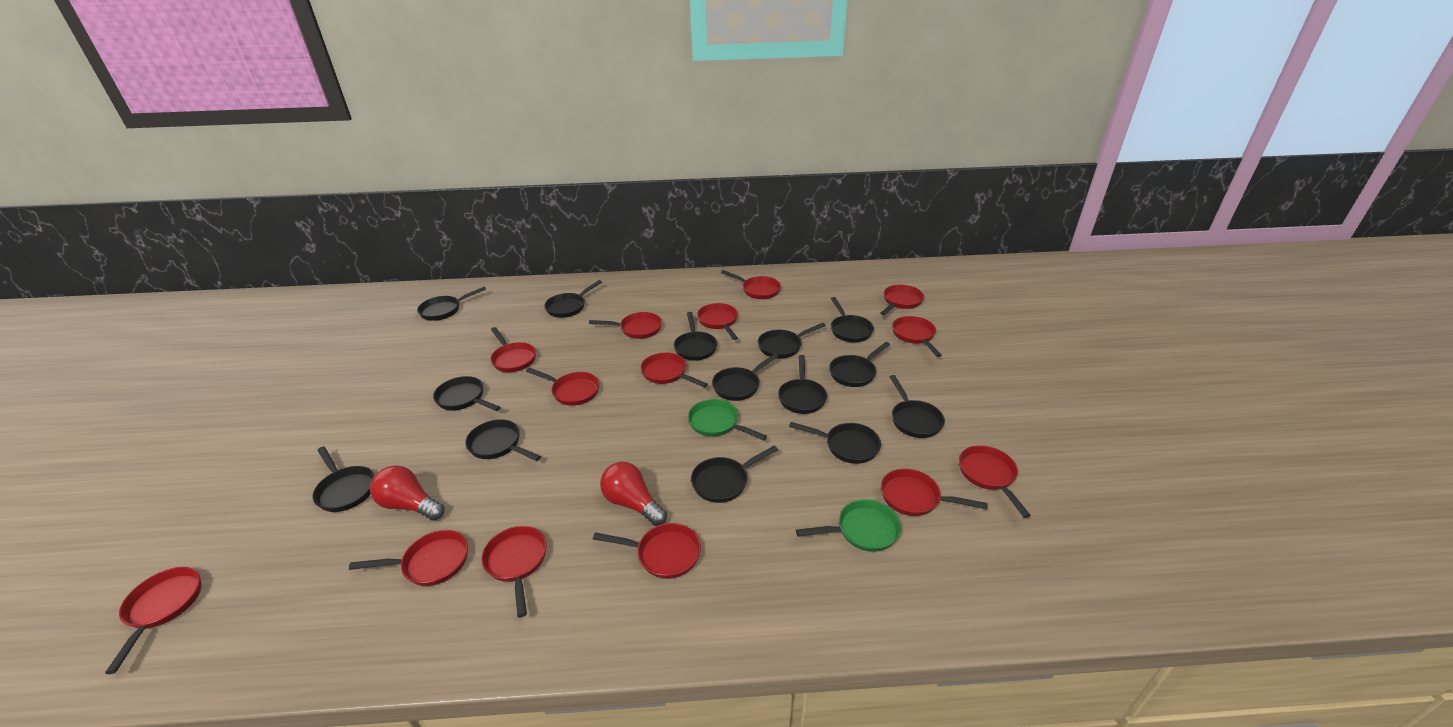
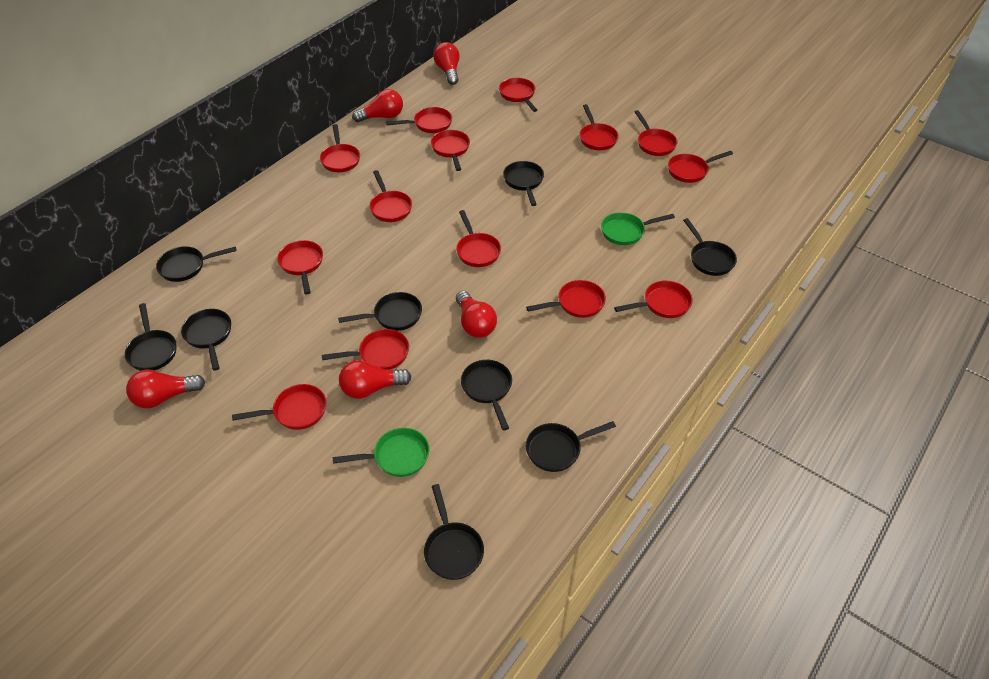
black pan: 14 -> 9
red light bulb: 2 -> 5

